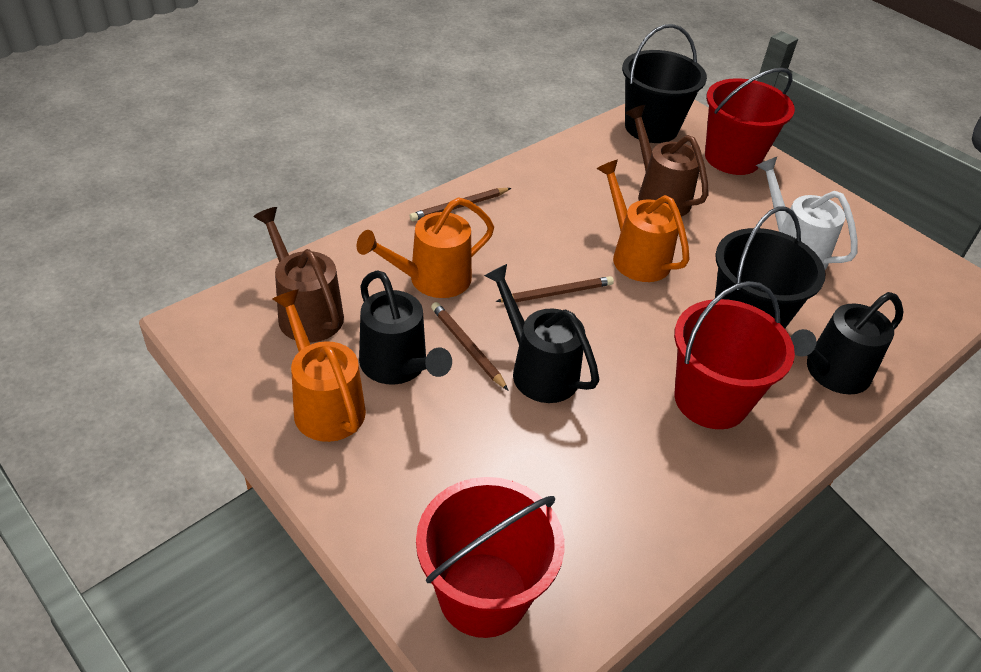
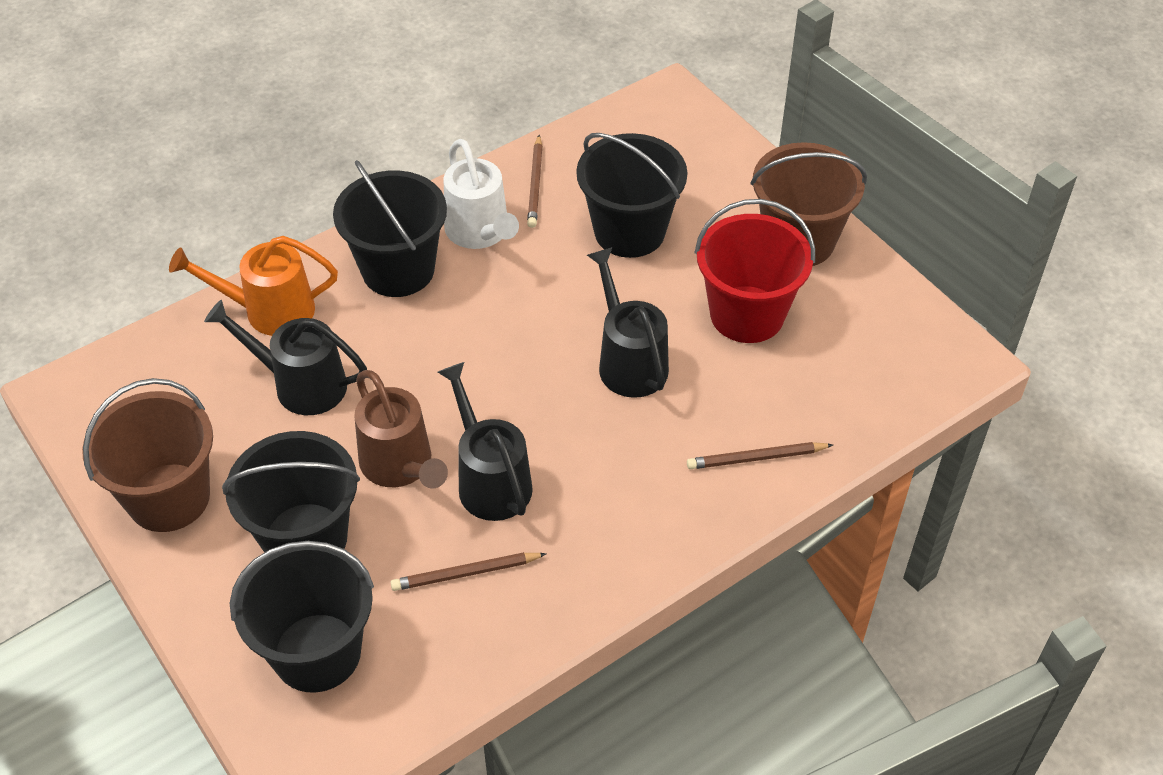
black bucket: 2 -> 4
brown bucket: 0 -> 2
brown watering can: 2 -> 1
orange watering can: 3 -> 1
red bucket: 3 -> 1

